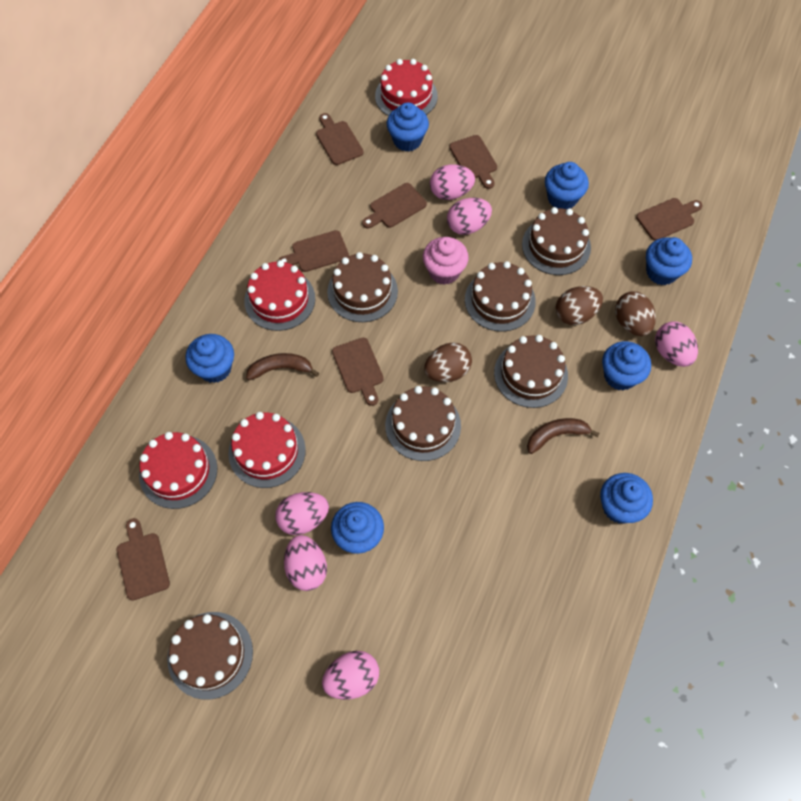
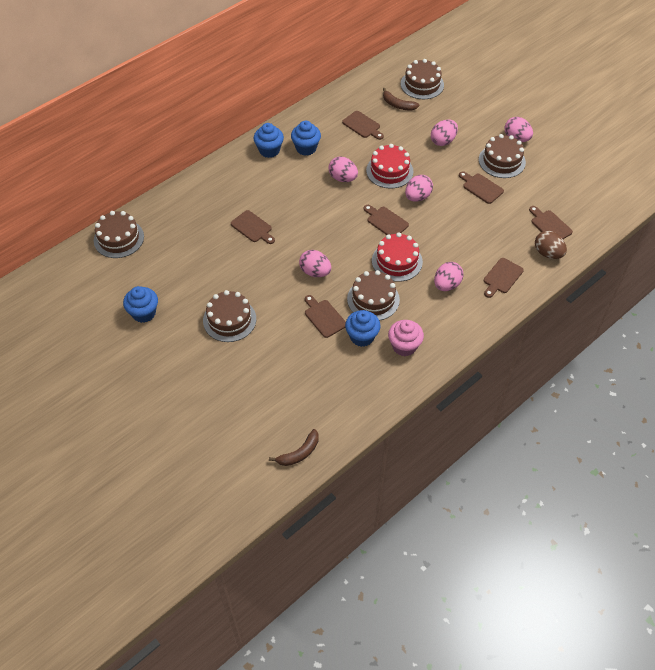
blue cupcake: 7 -> 4
brown cake: 6 -> 5
brown egg: 3 -> 1
red cake: 4 -> 2

